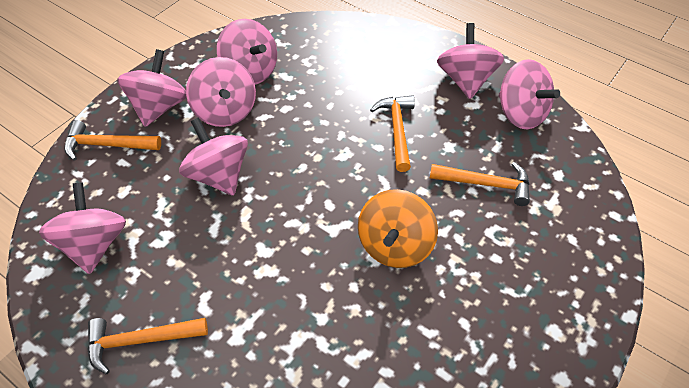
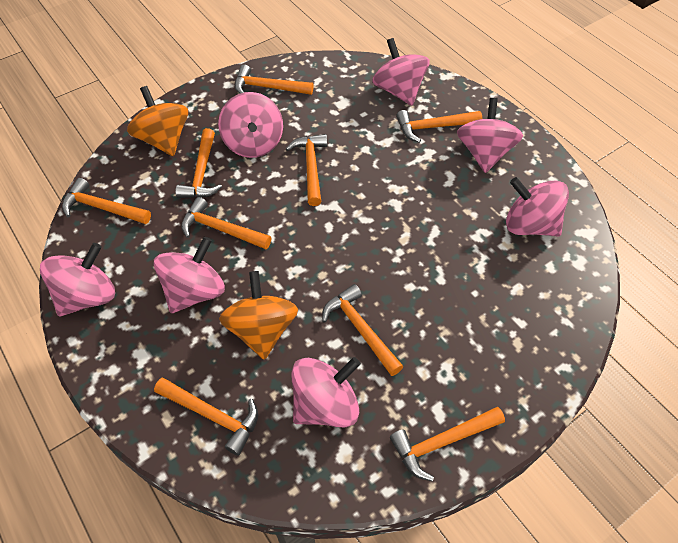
orange hammer: 4 -> 9
orange spinning top: 1 -> 2

